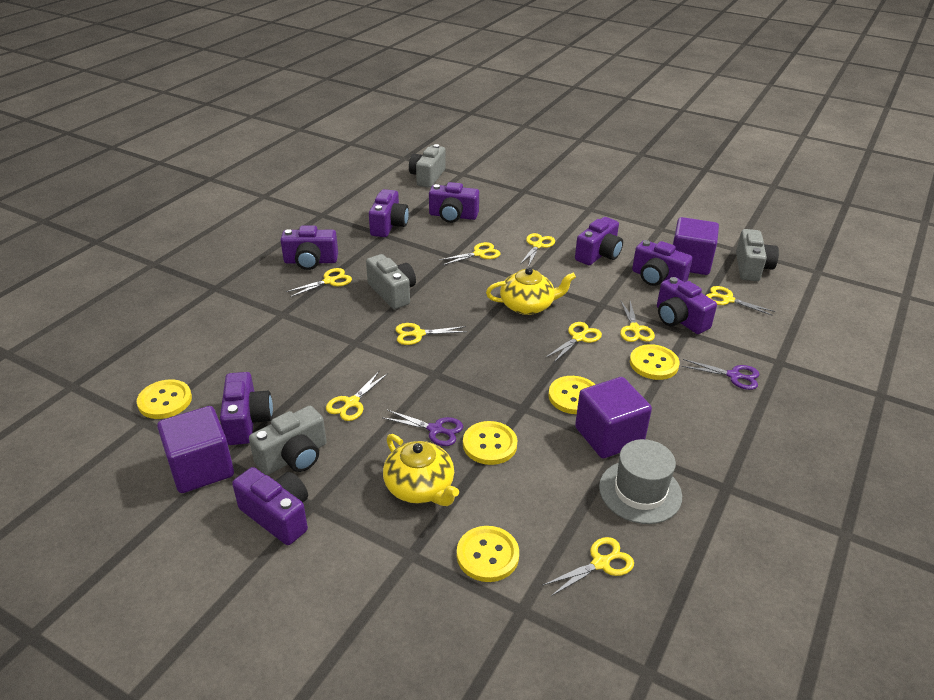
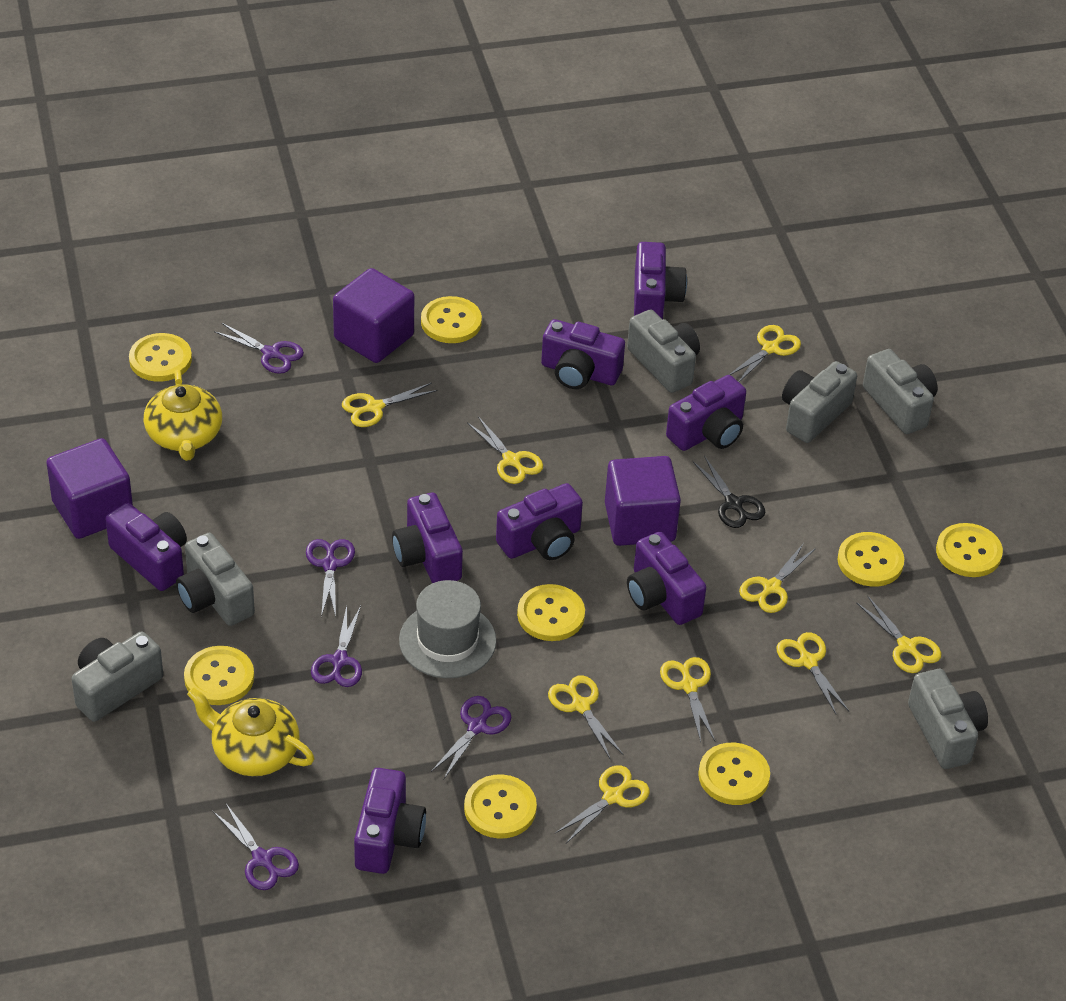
black scissors: 0 -> 1
grey camera: 4 -> 6
purple scissors: 2 -> 5
yellow button: 5 -> 8

